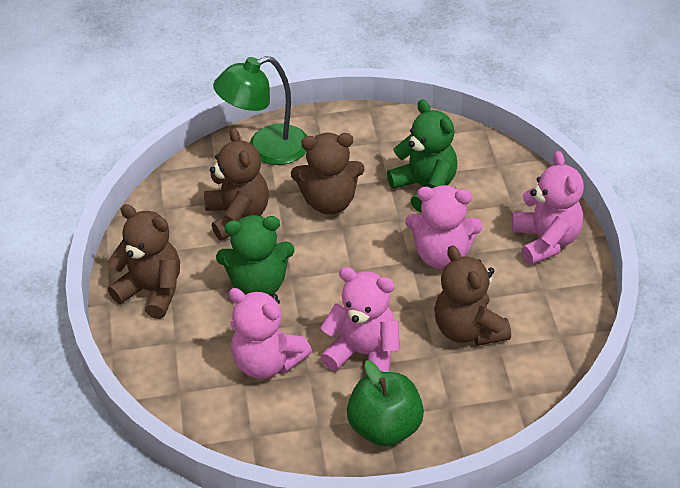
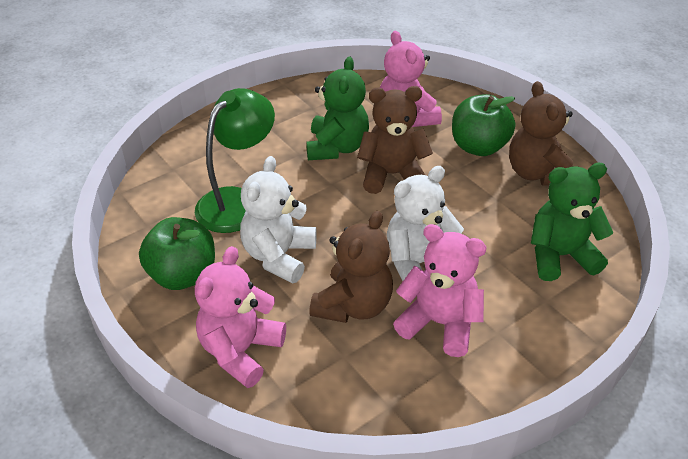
brown teddy bear: 4 -> 3
green apple: 1 -> 2
pink teddy bear: 4 -> 3
white teddy bear: 0 -> 2

